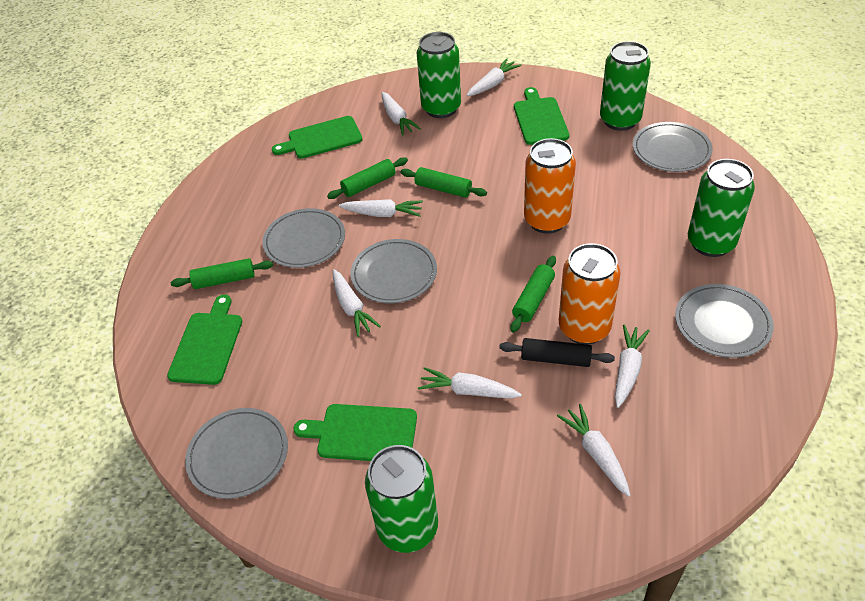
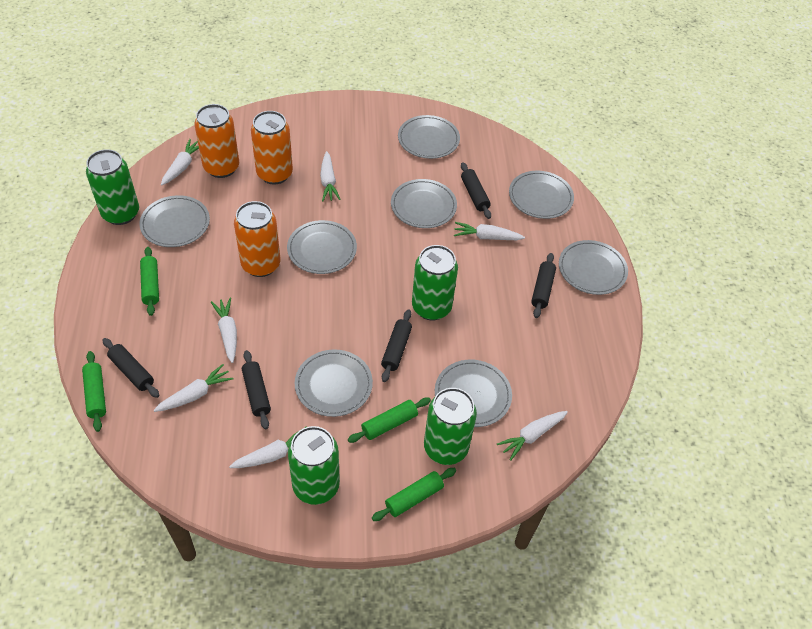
black rolling pin: 1 -> 5
green cutting board: 4 -> 0
grey plate: 5 -> 8
orange can: 2 -> 3

